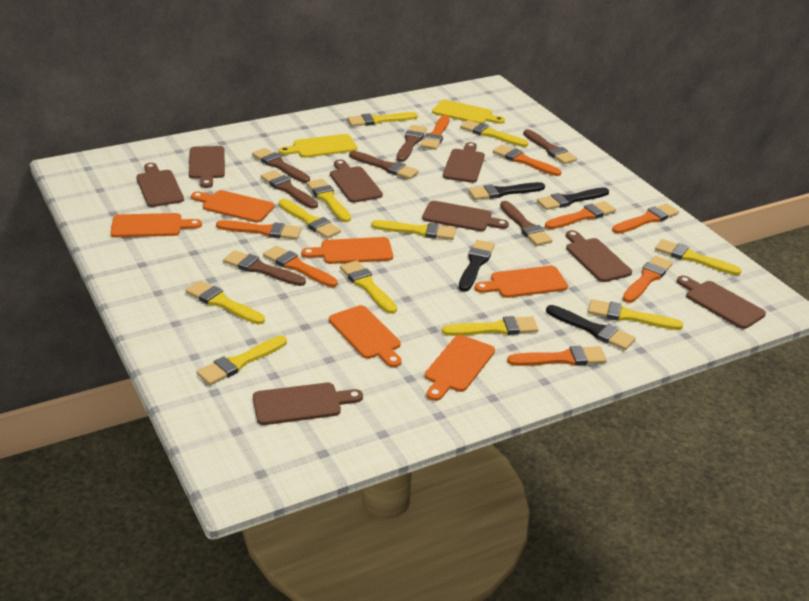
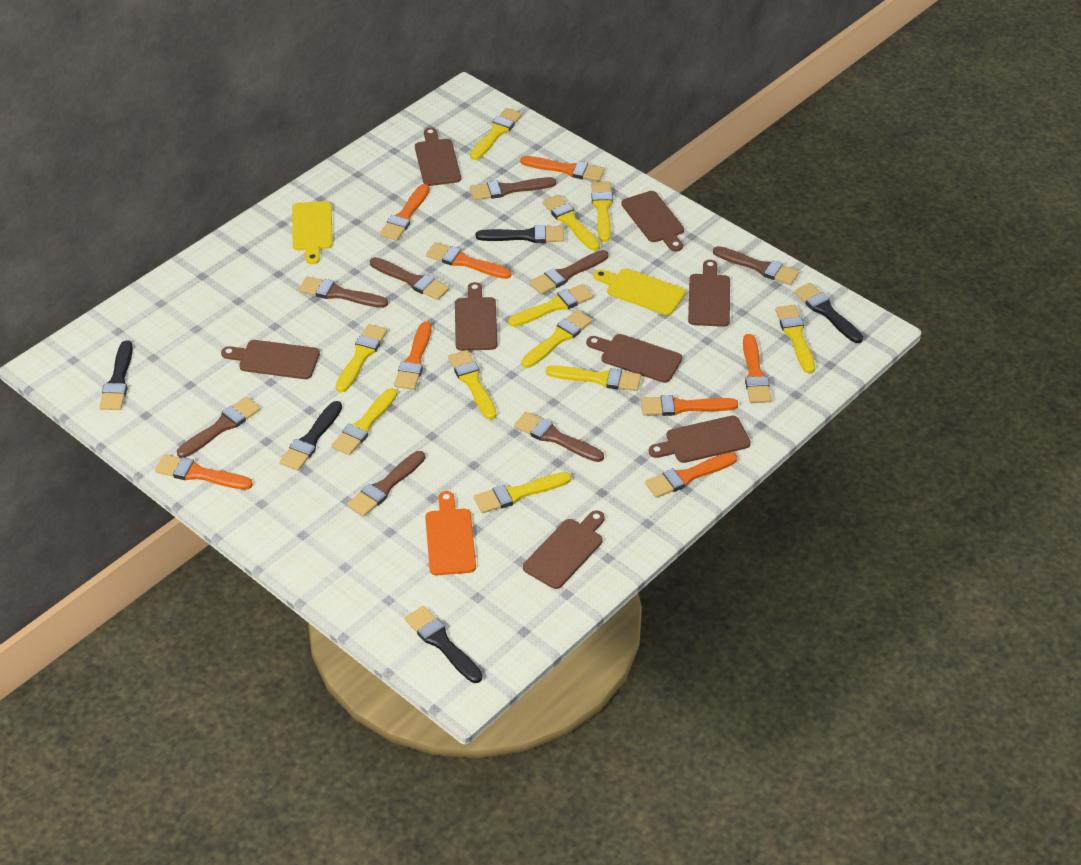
black brush: 4 -> 5
brown brush: 7 -> 8
orange cutting board: 6 -> 1

